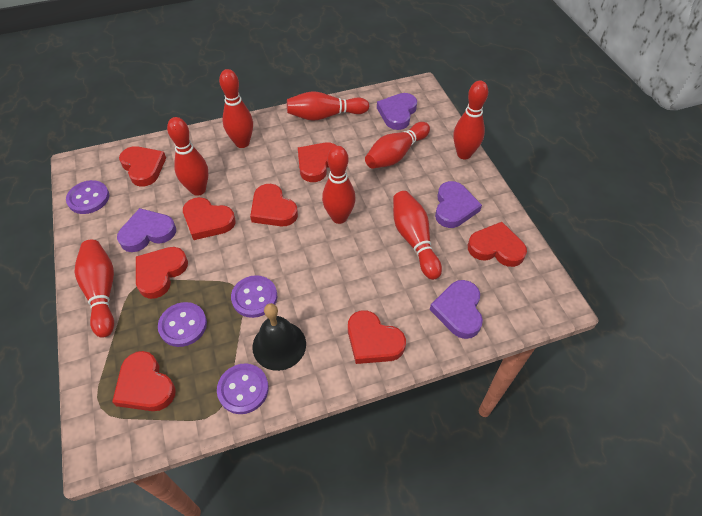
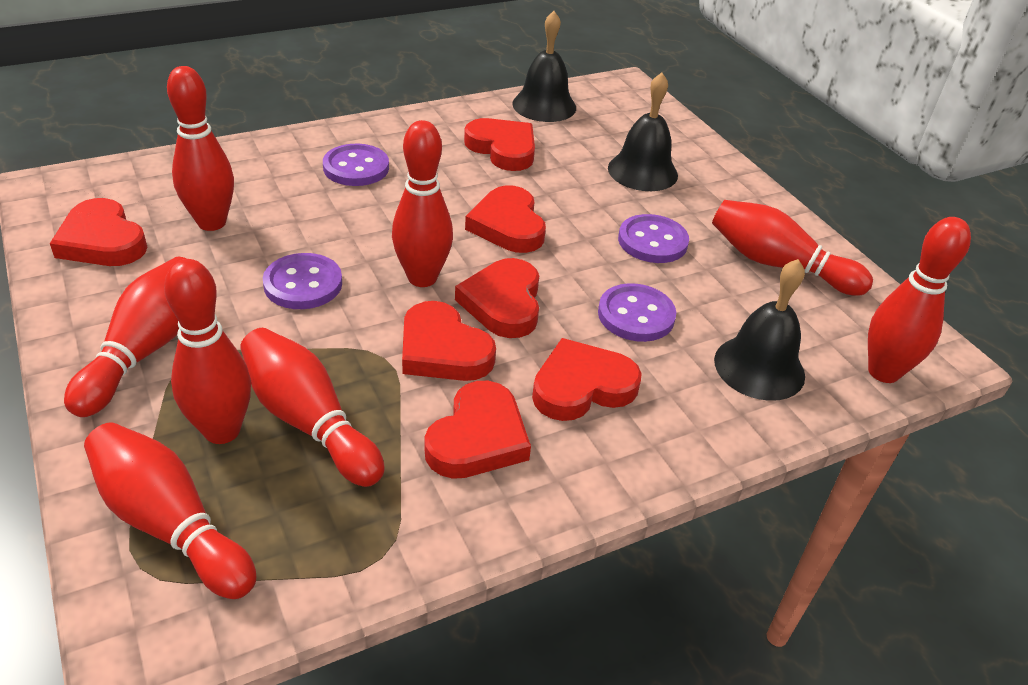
black bell: 1 -> 3
purple heart: 4 -> 0
red heart: 8 -> 7

